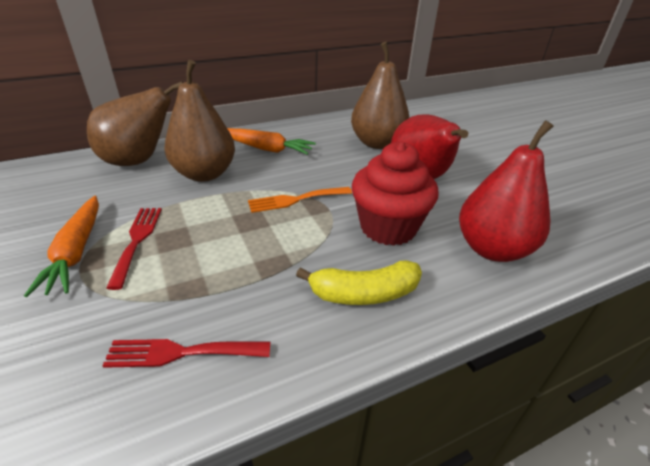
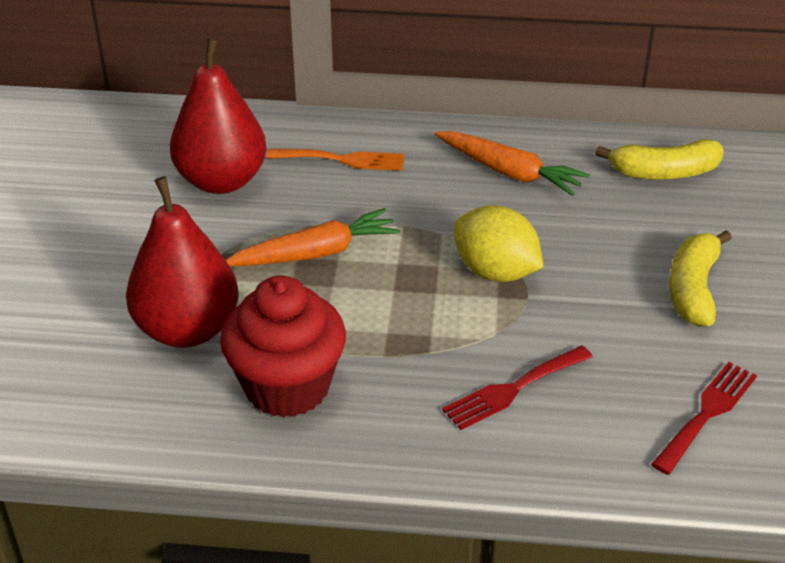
brown pear: 3 -> 0
yellow banana: 1 -> 2
yellow lemon: 0 -> 1

